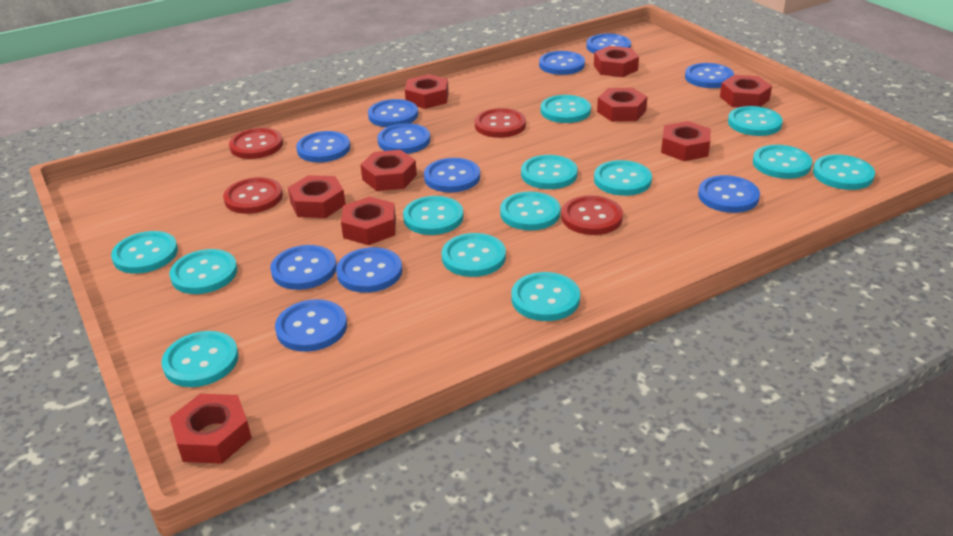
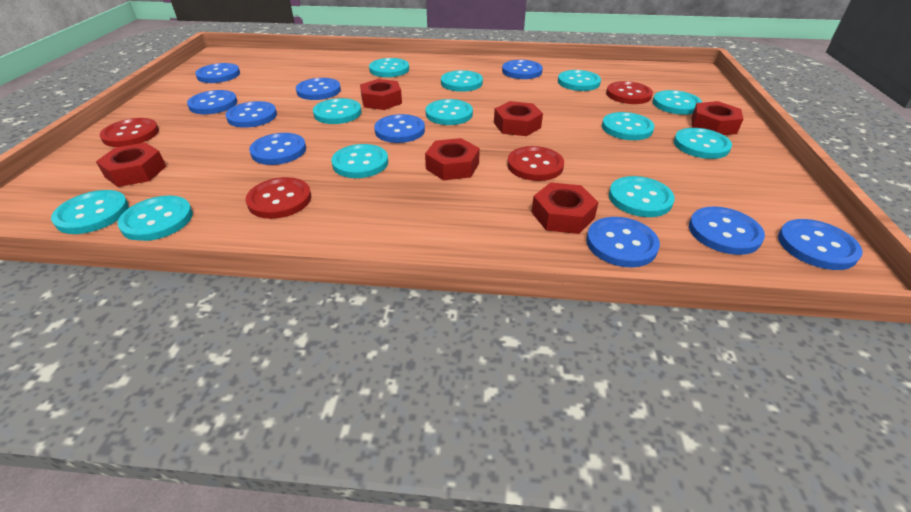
blue button: 11 -> 10
red nut: 9 -> 6
turquoise button: 13 -> 12

